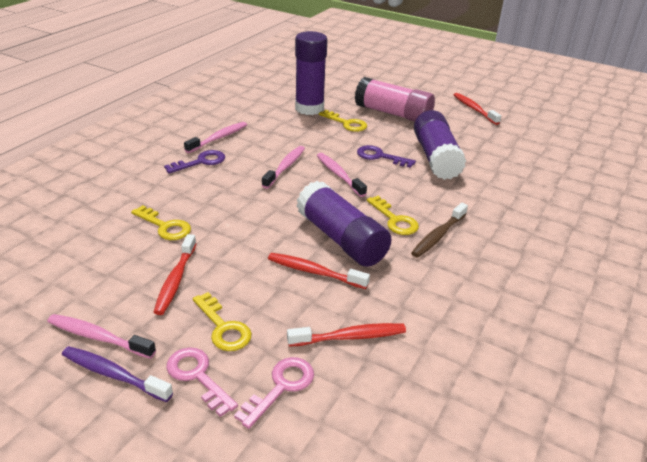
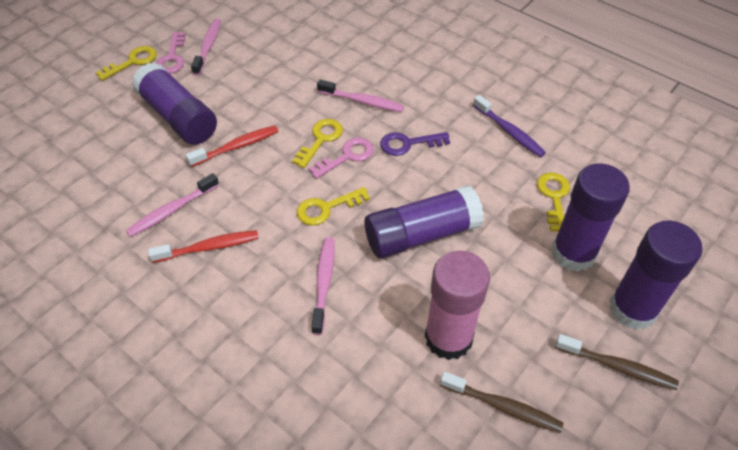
brown toothbrush: 1 -> 2
purple glue stick: 3 -> 4
purple key: 2 -> 1
red toothbrush: 4 -> 2

